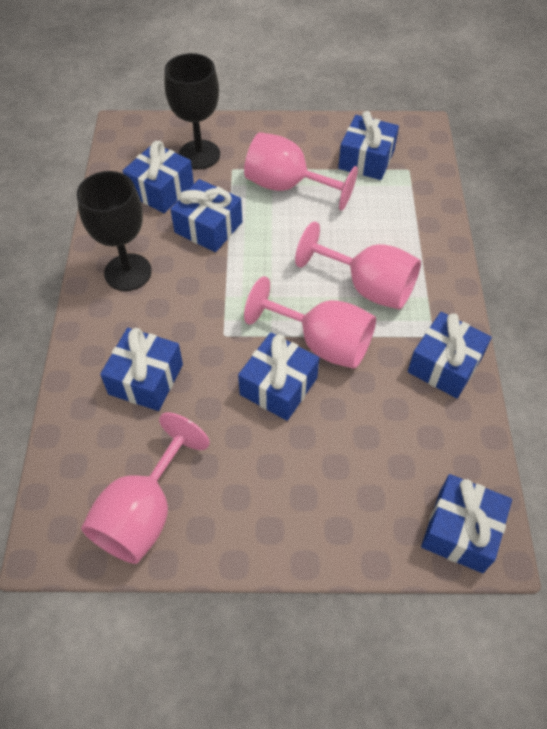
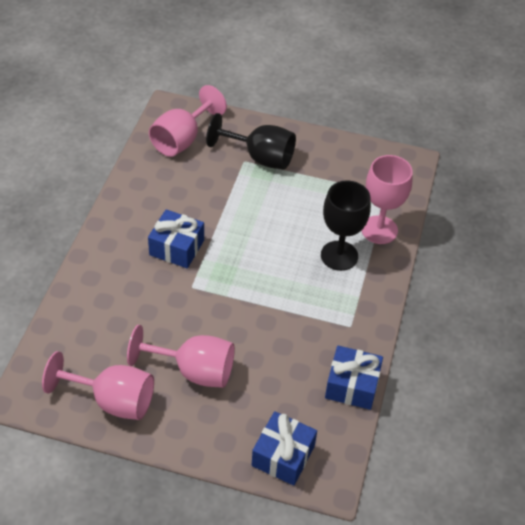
blue gift: 7 -> 3

